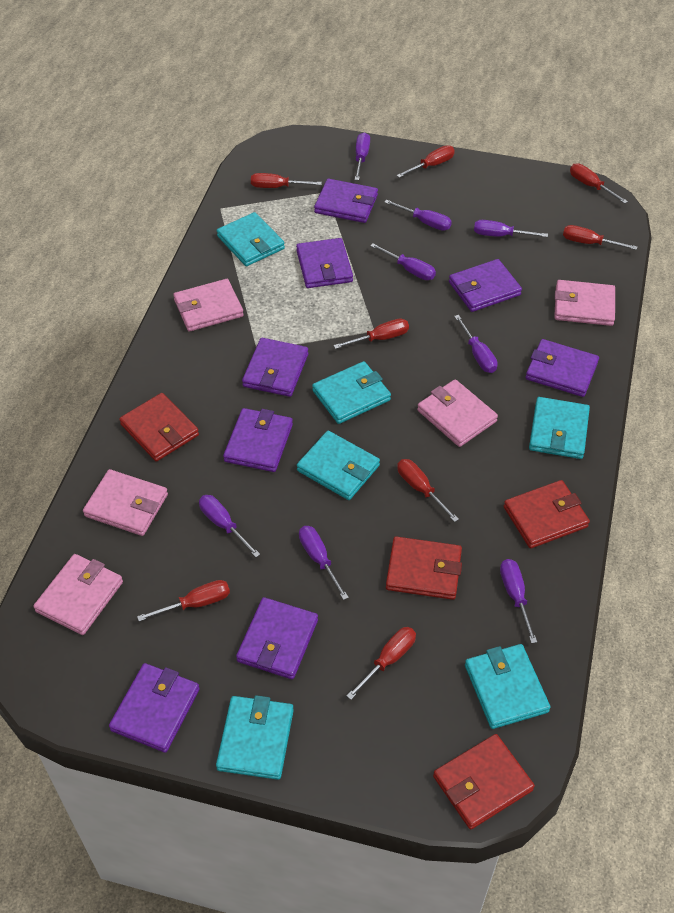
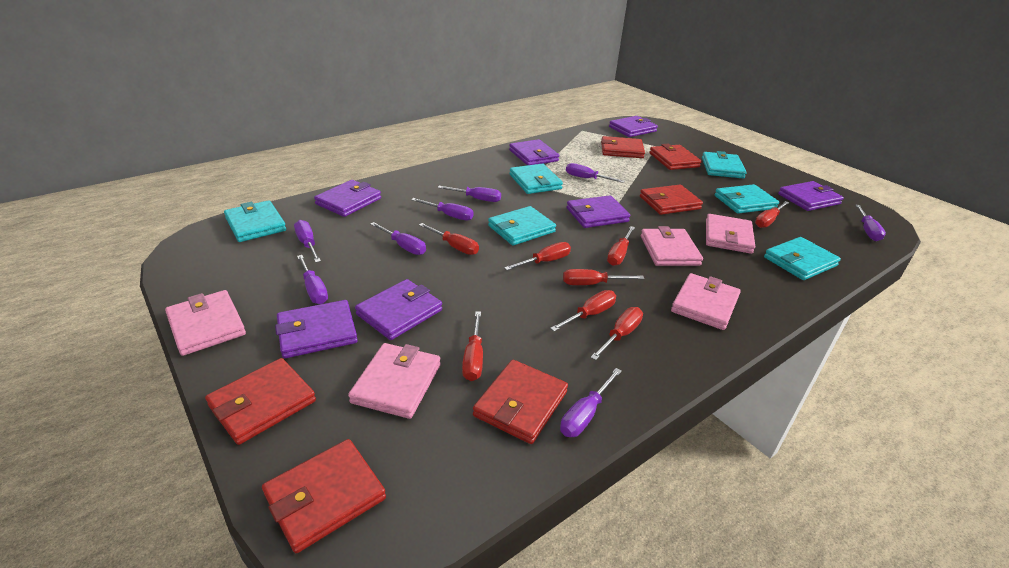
purple wallet: 8 -> 7
red wallet: 4 -> 6

